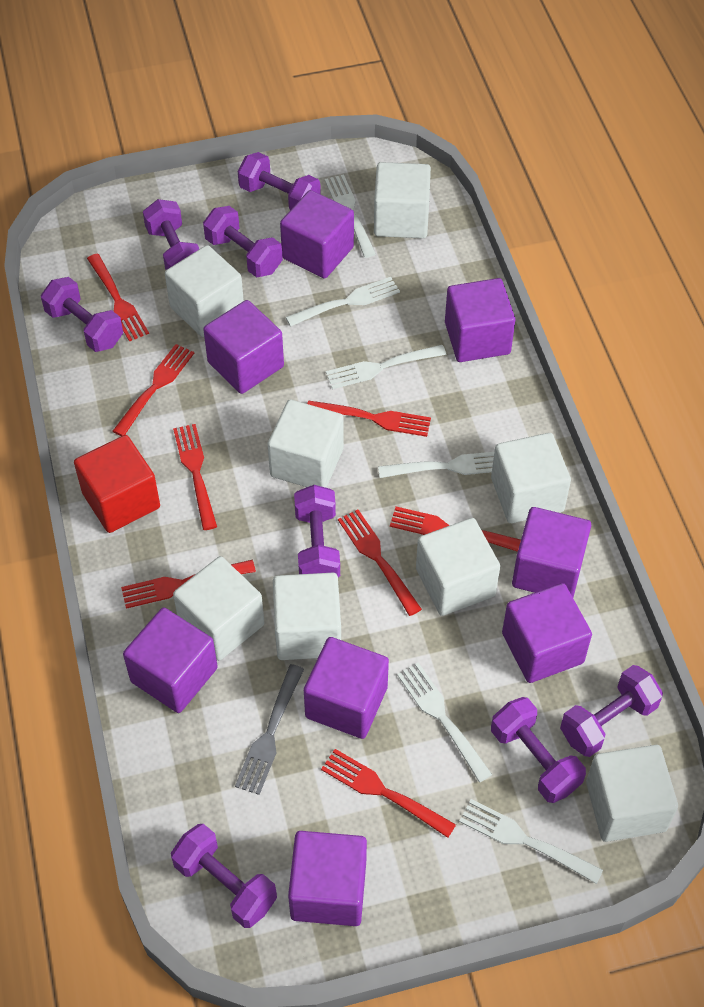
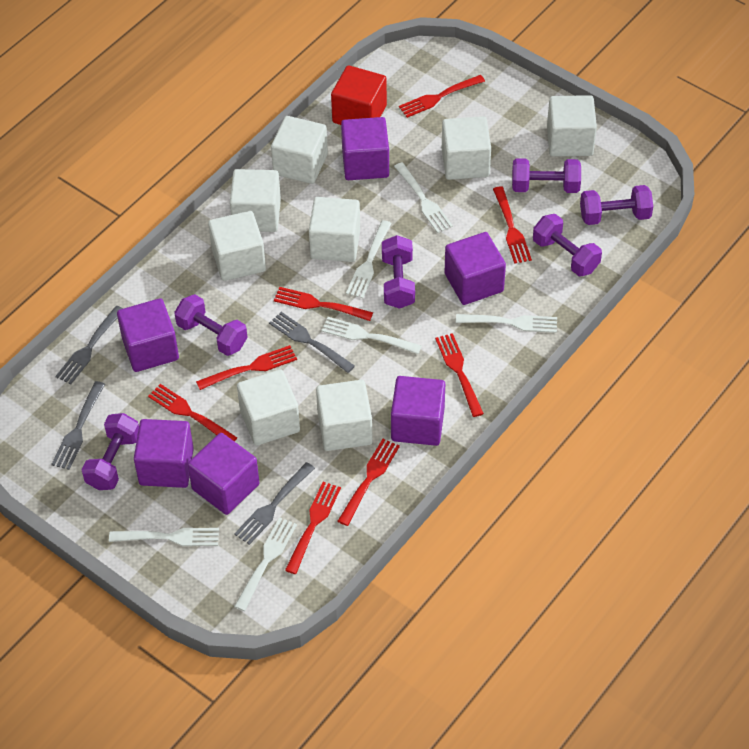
grey fork: 1 -> 4
purple cube: 8 -> 6
purple dumbbell: 8 -> 6

